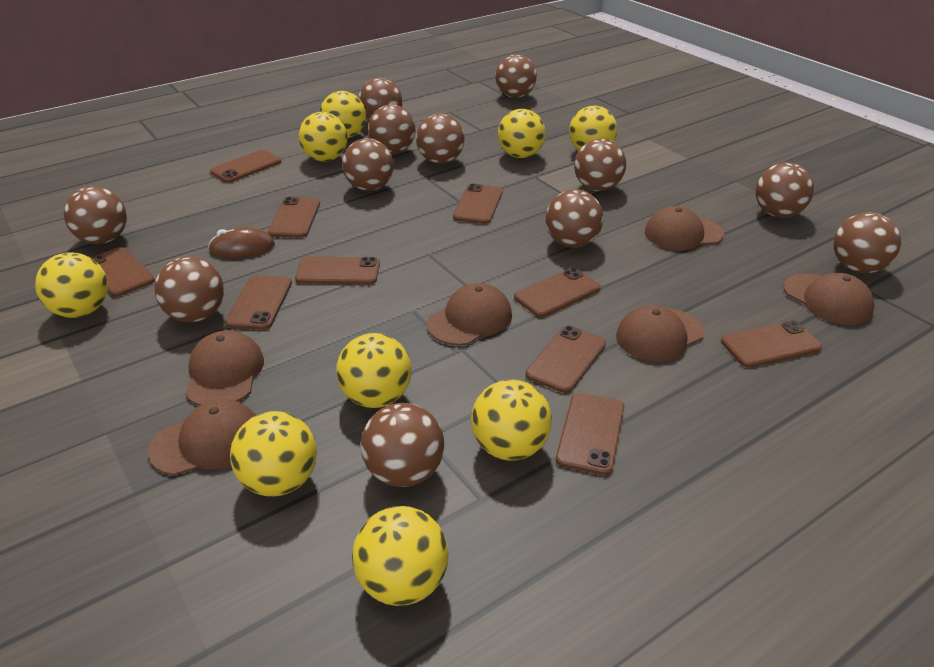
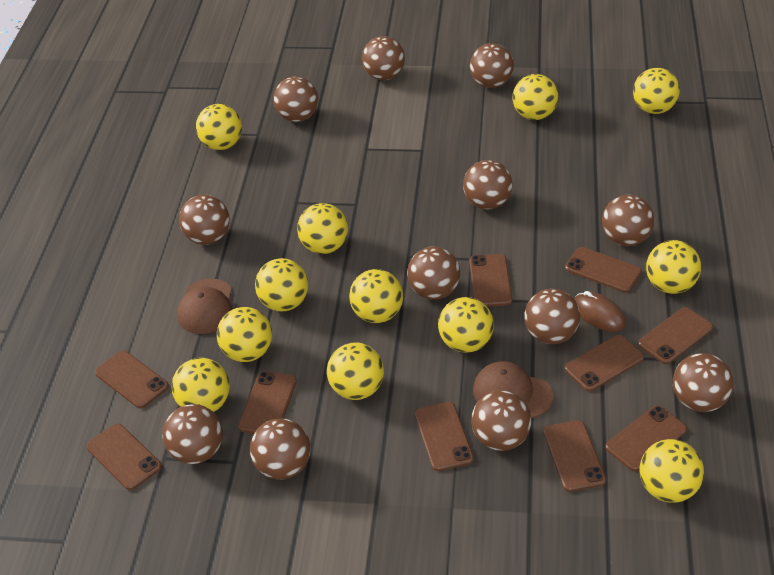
brown cap: 6 -> 2
yellow ball: 9 -> 12

